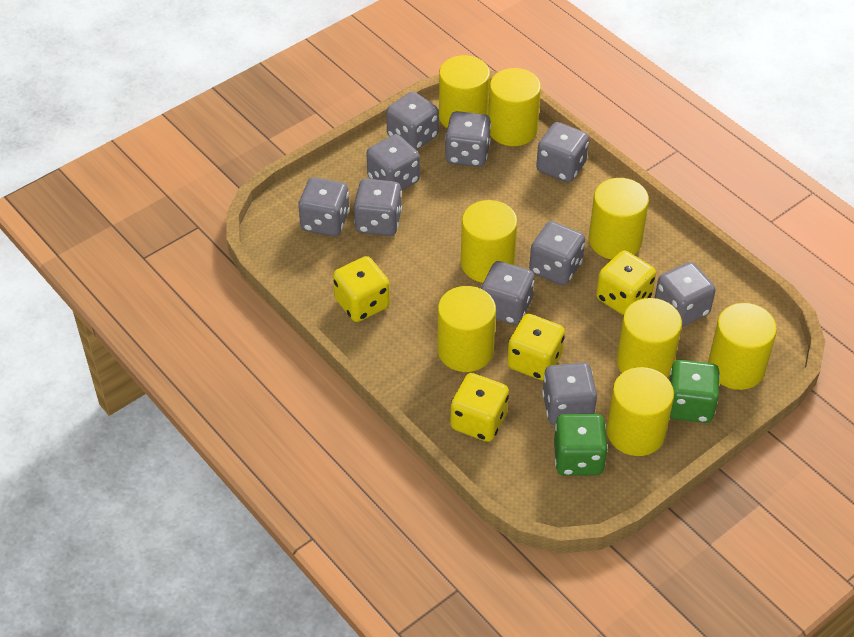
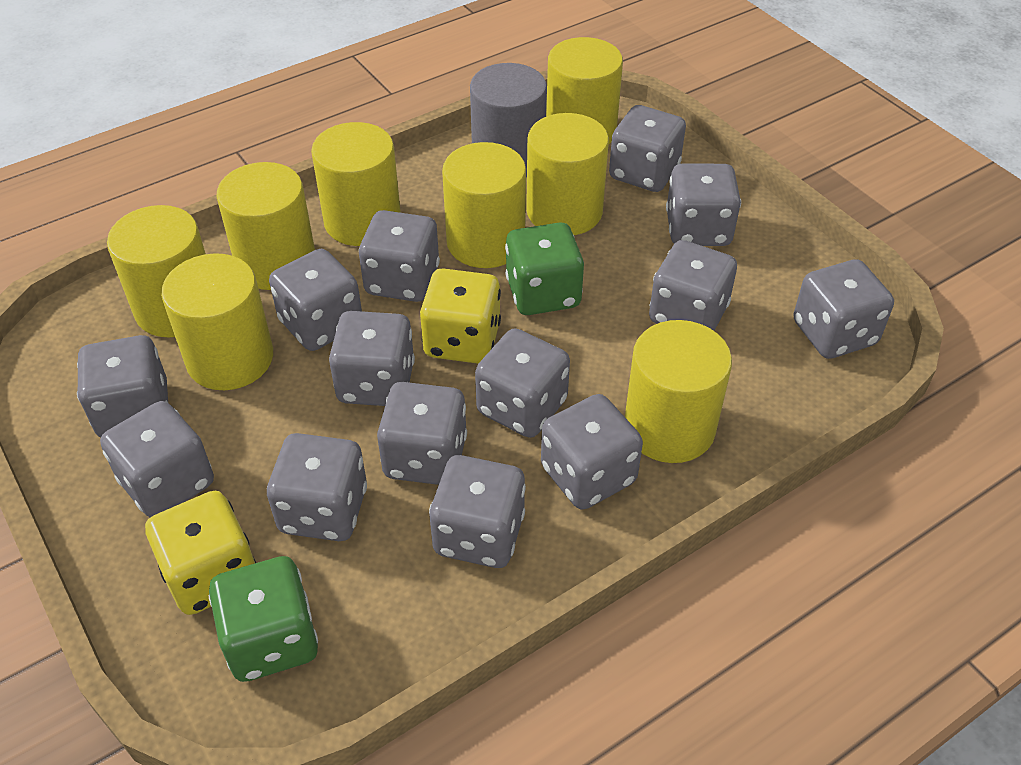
grey cylinder: 0 -> 1
grey dice: 10 -> 14
yellow dice: 4 -> 2

